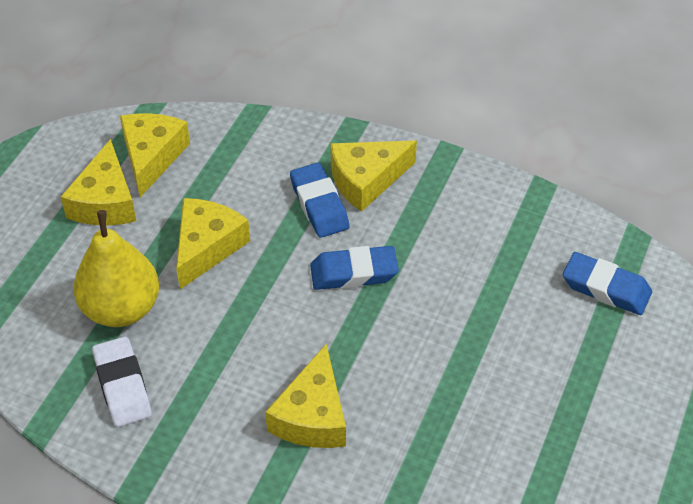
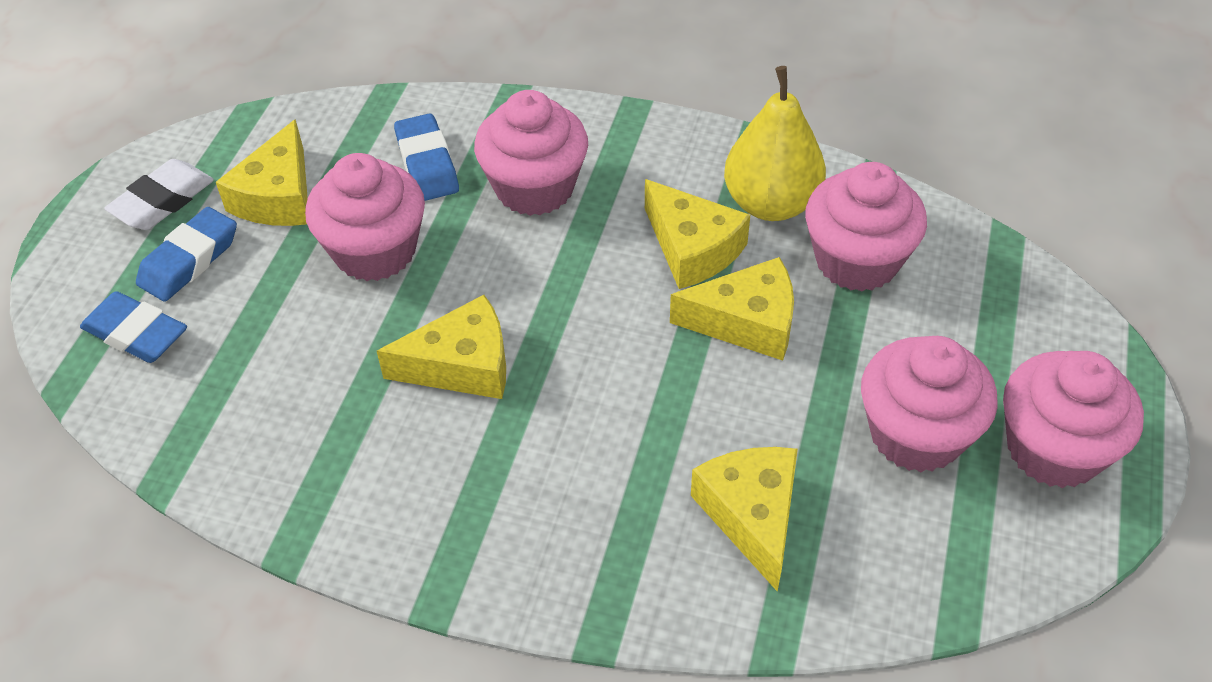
pink cupcake: 0 -> 5

